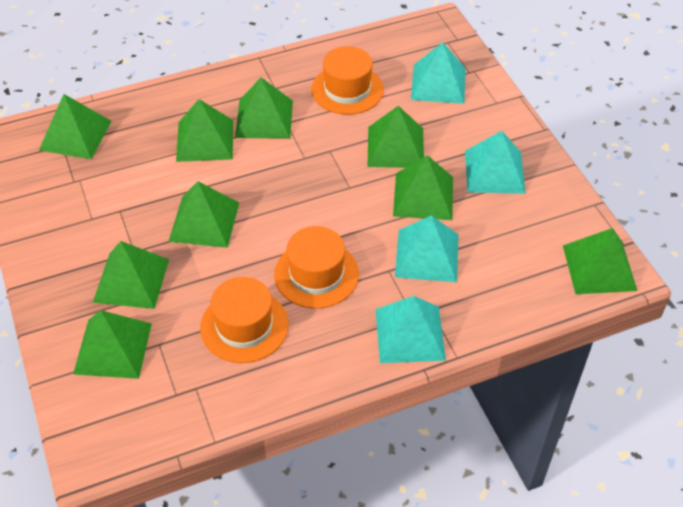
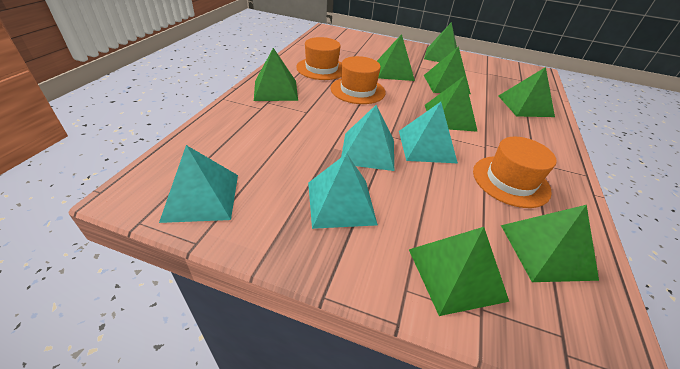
green pyramid: 9 -> 8

